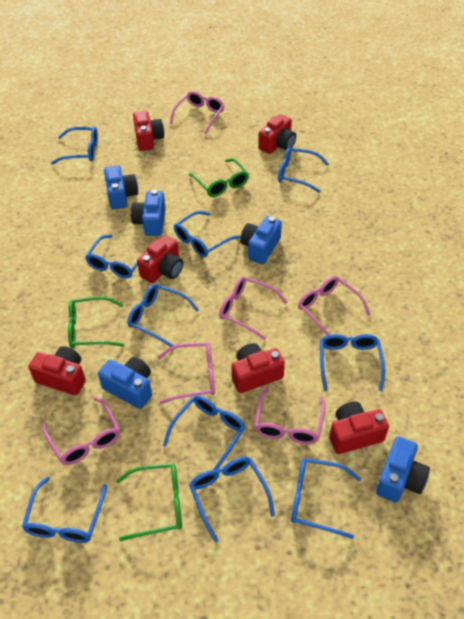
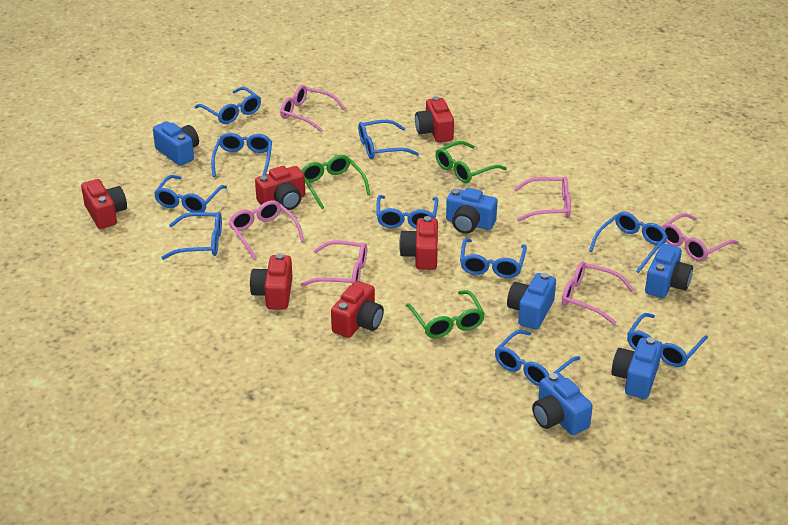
blue camera: 5 -> 6

